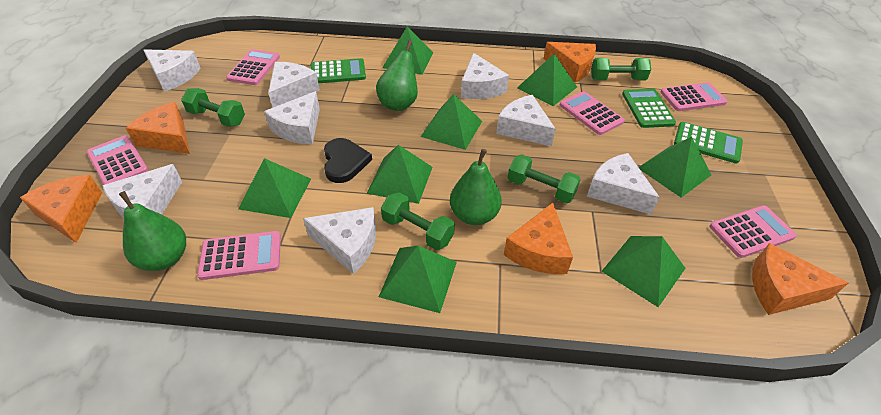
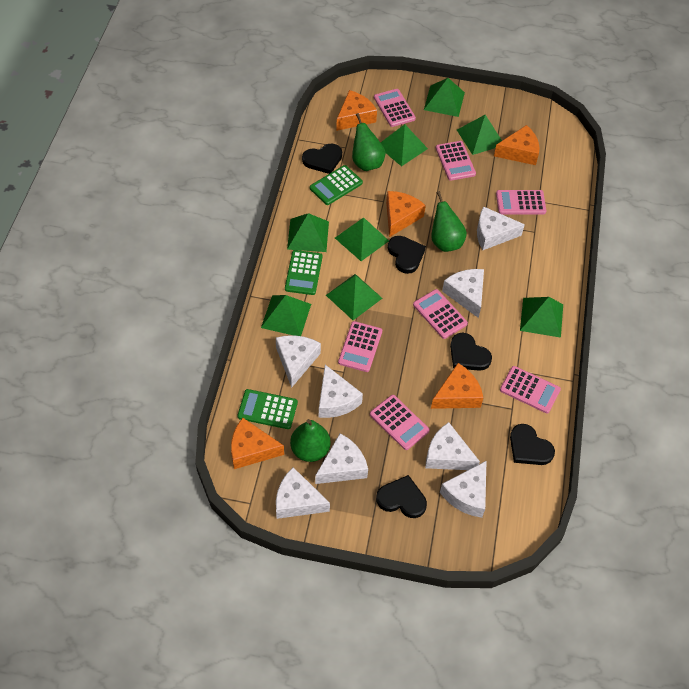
black heart: 1 -> 5
green dumbbell: 4 -> 0
pink calculator: 6 -> 7

